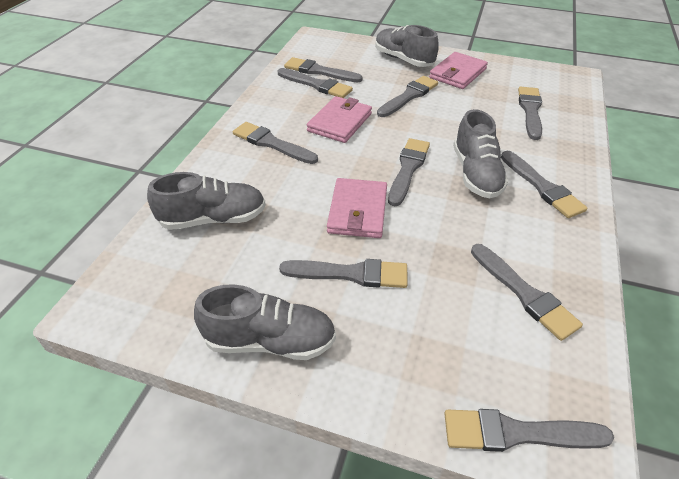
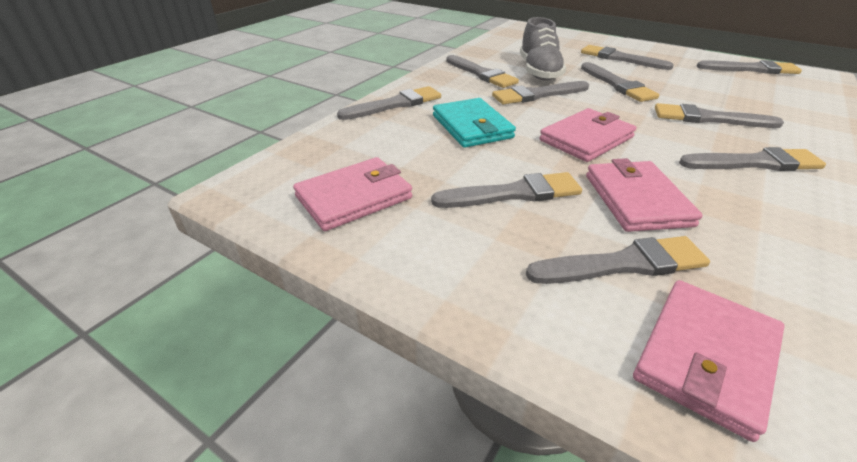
grey shoe: 4 -> 1
pink wallet: 3 -> 4
turquoise wallet: 0 -> 1

